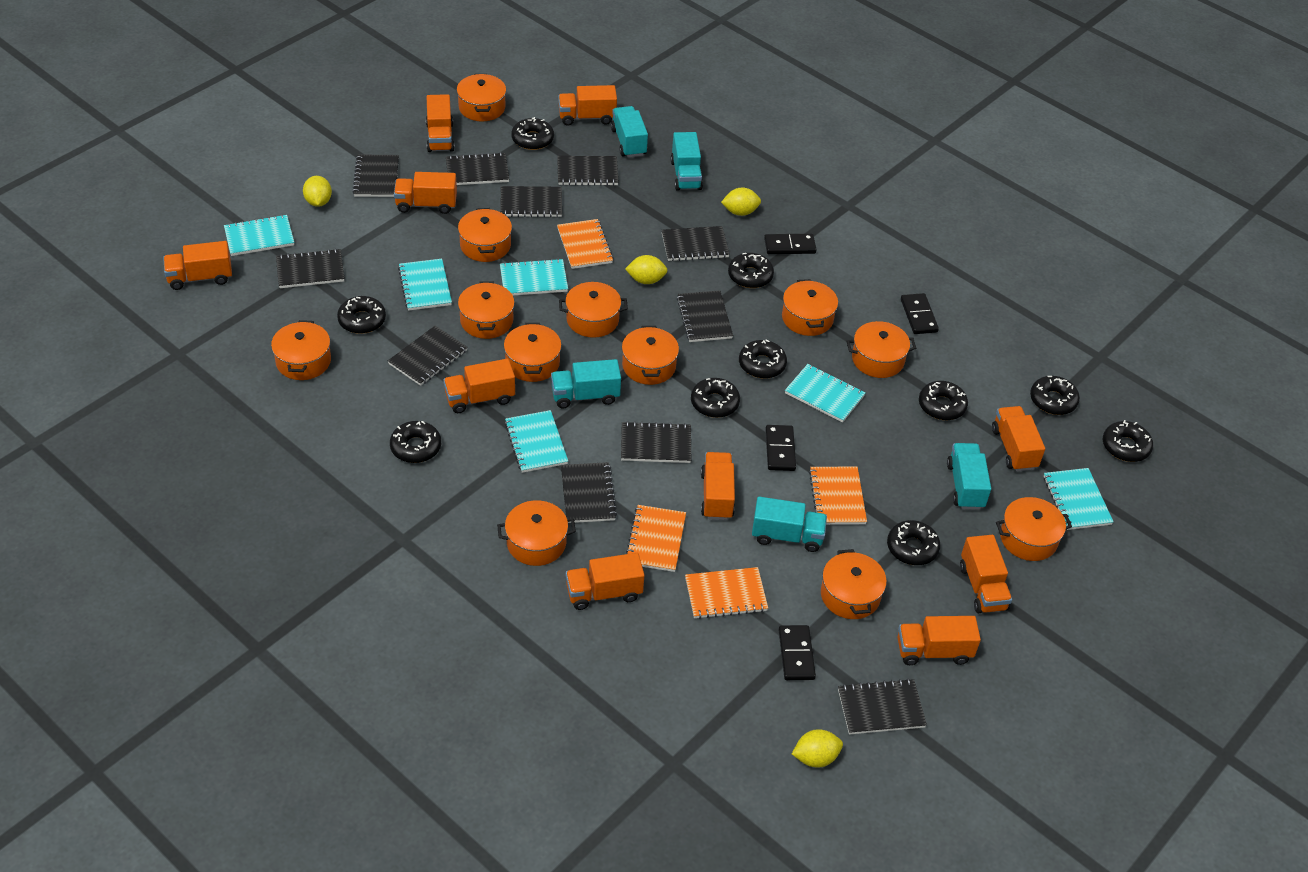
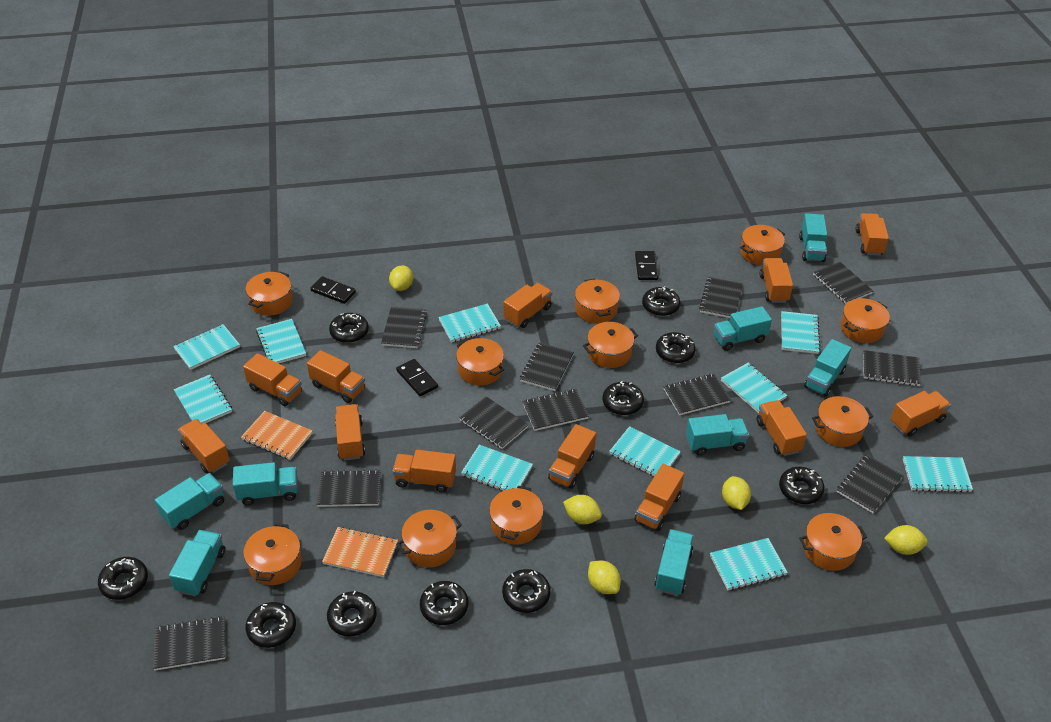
black domino: 4 -> 3
orange notebook: 4 -> 2
orange pot: 12 -> 11
orange truck: 10 -> 12
turquoise notebook: 6 -> 10
turquoise truck: 5 -> 8
yellow lemon: 4 -> 5

